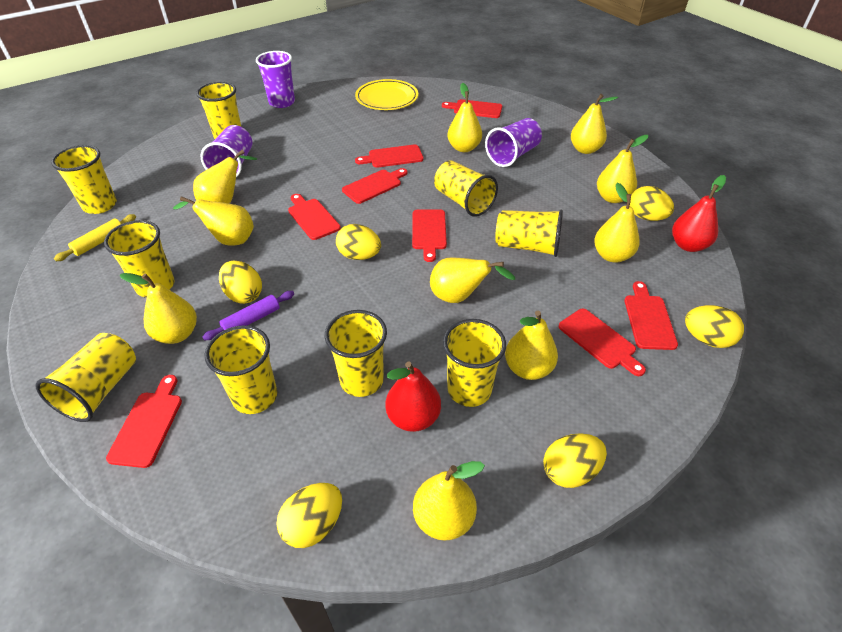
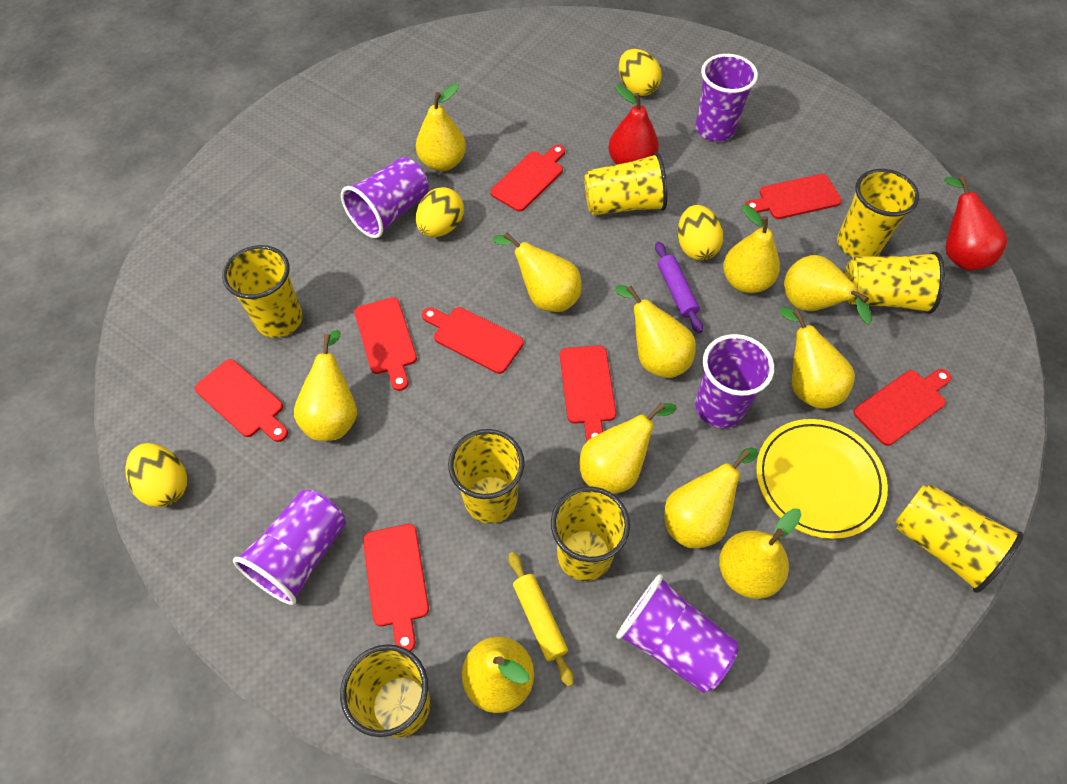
purple cup: 3 -> 5
yellow cup: 9 -> 8
yellow egg: 6 -> 4
yellow pear: 10 -> 11

